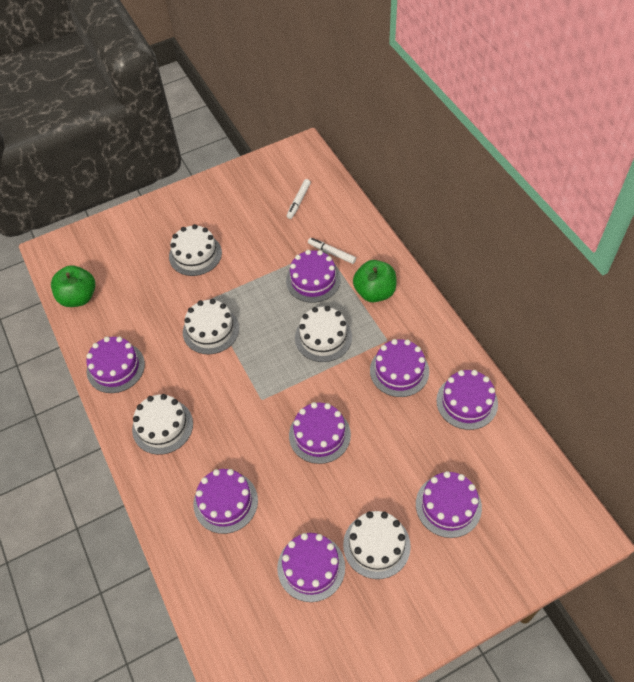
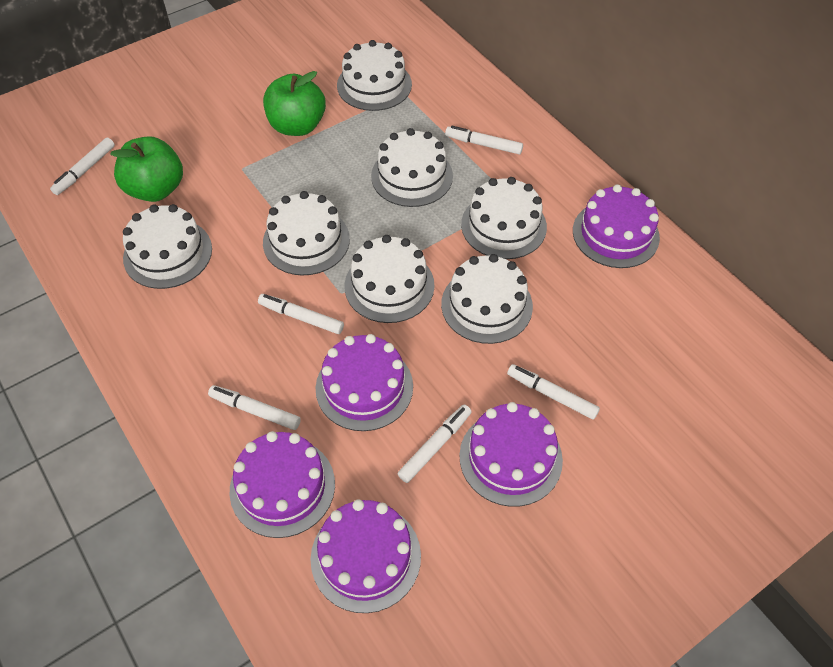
purple cake: 8 -> 5
white cake: 5 -> 7
white marker: 2 -> 6

